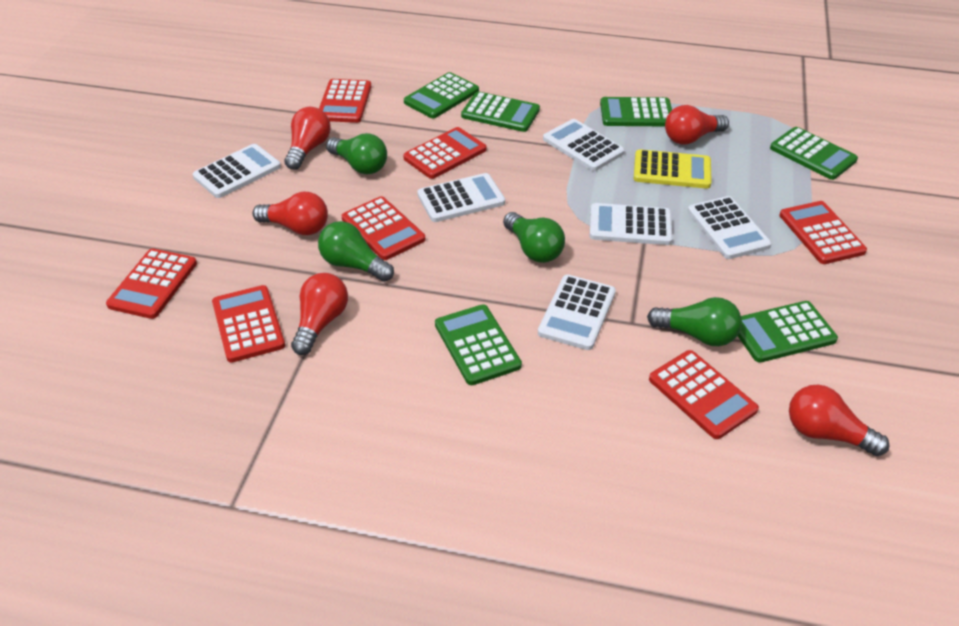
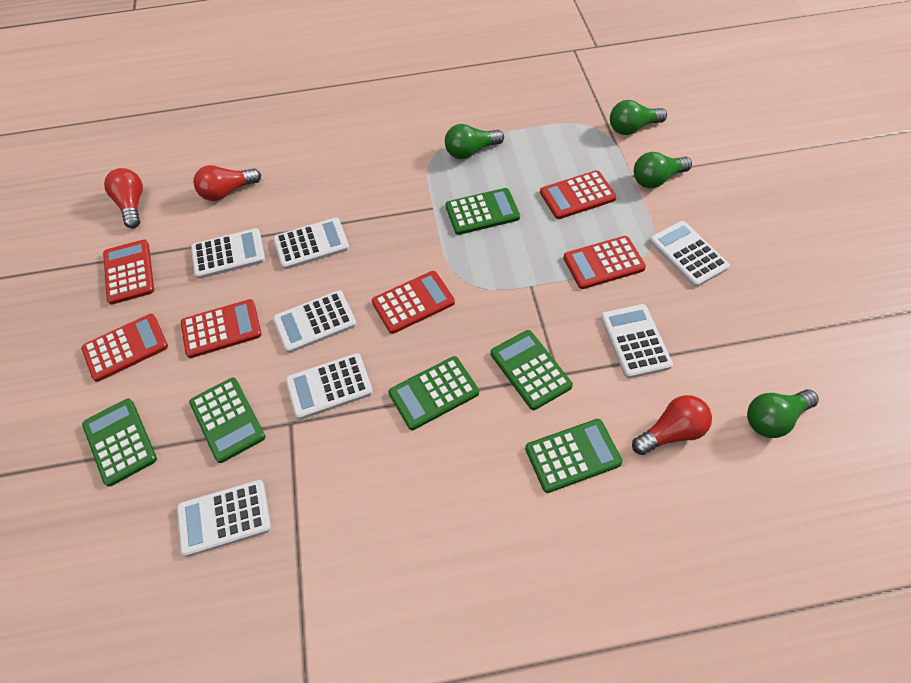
red calculator: 7 -> 6
red light bulb: 5 -> 3
white calculator: 6 -> 7
yellow calculator: 1 -> 0

